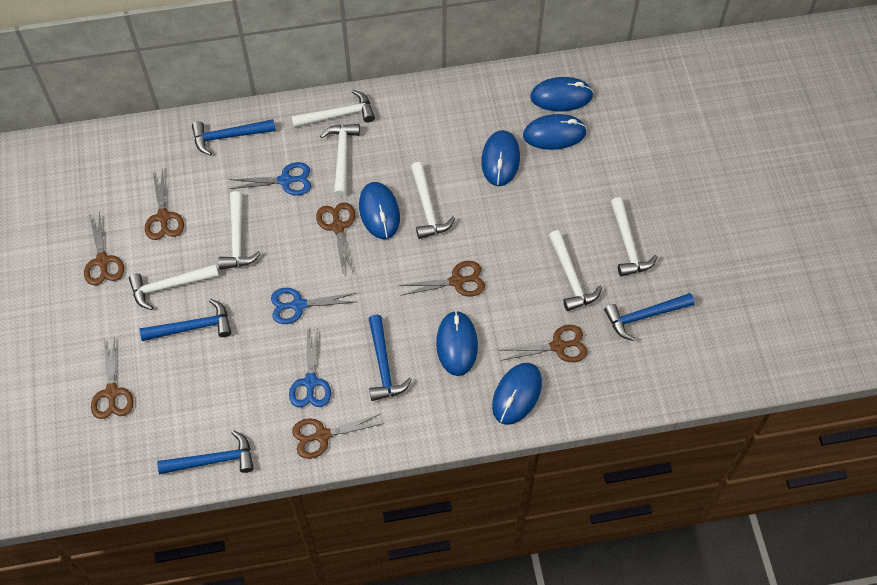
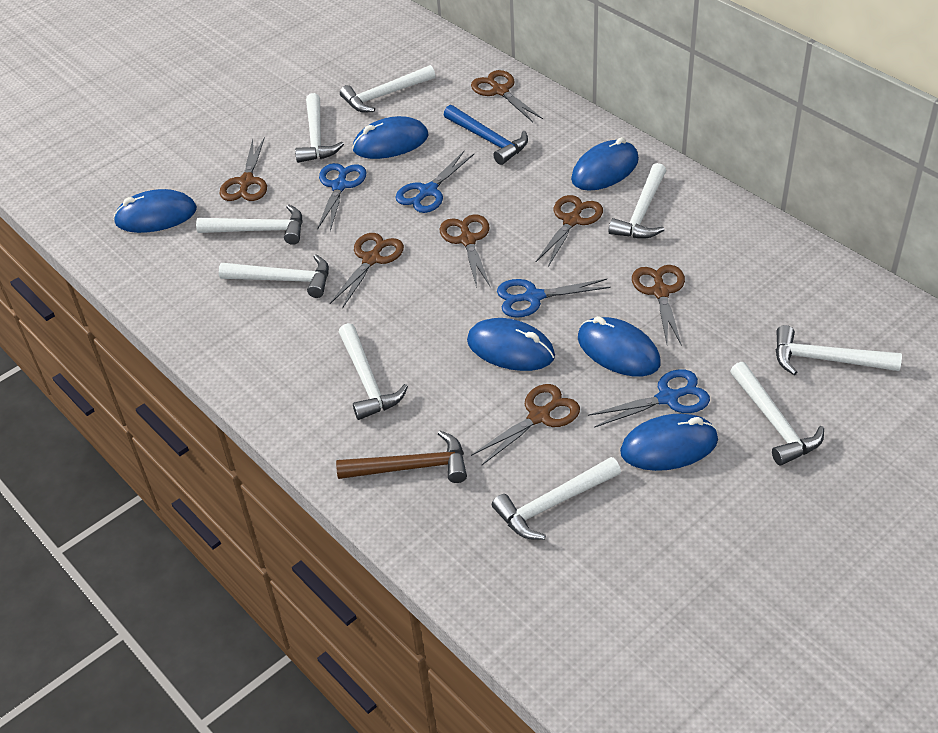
blue hammer: 5 -> 1
blue scissors: 3 -> 4
brown hammer: 0 -> 1
white hammer: 7 -> 9

